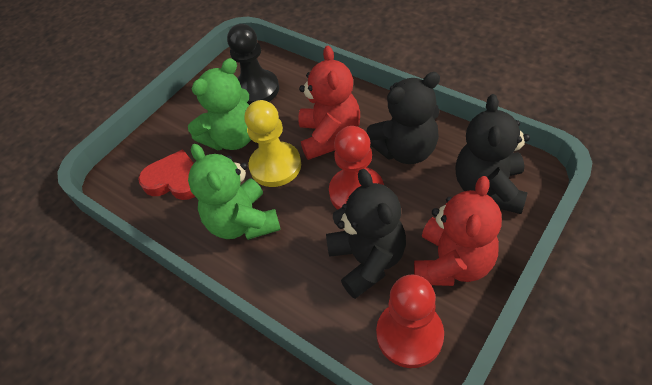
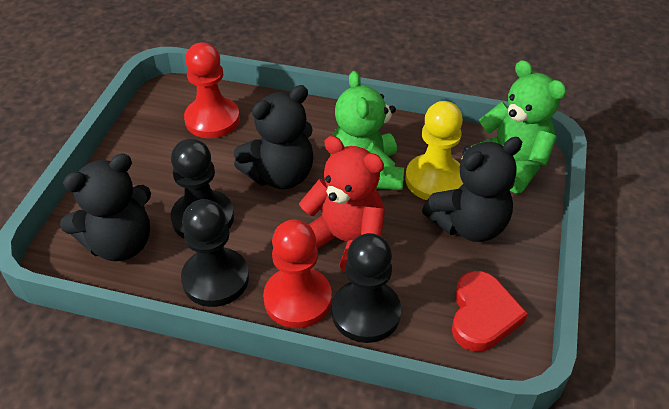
black pawn: 1 -> 3
red teddy bear: 2 -> 1

